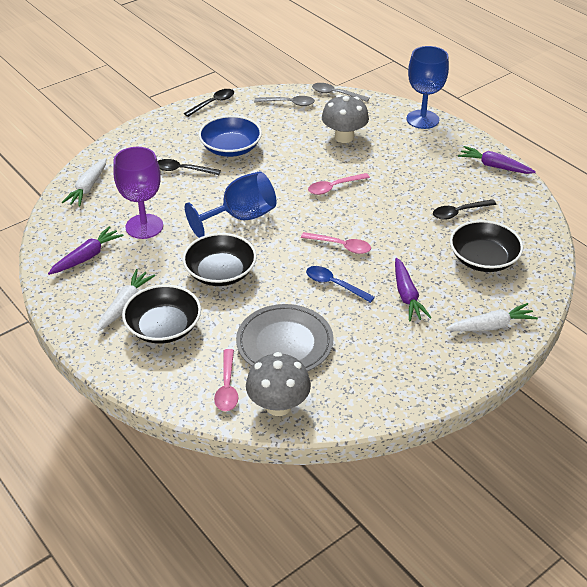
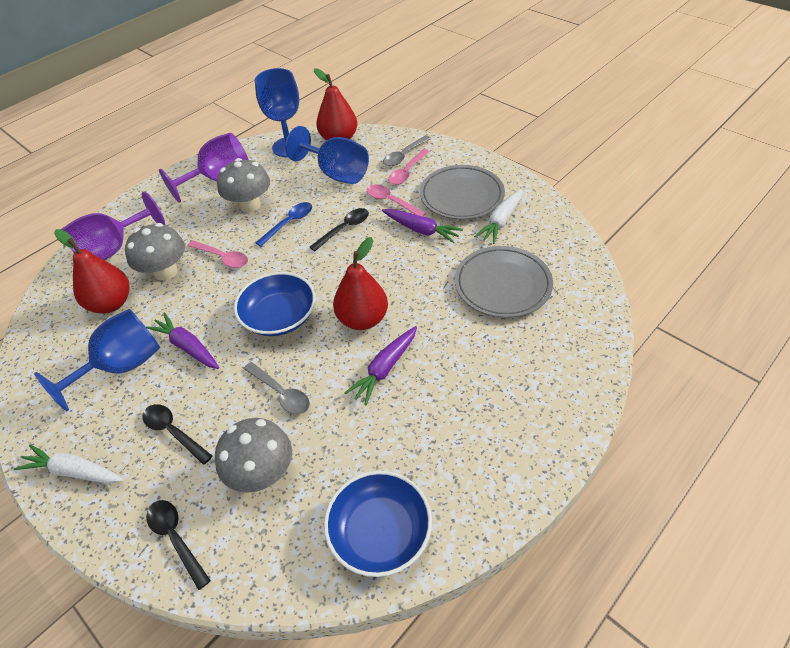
black bowl: 3 -> 0
blue bowl: 1 -> 2
blue goblet: 2 -> 3
grey mushroom: 2 -> 3
grey plate: 1 -> 2
purple goblet: 1 -> 2
red pear: 0 -> 3
white carrot: 3 -> 2

